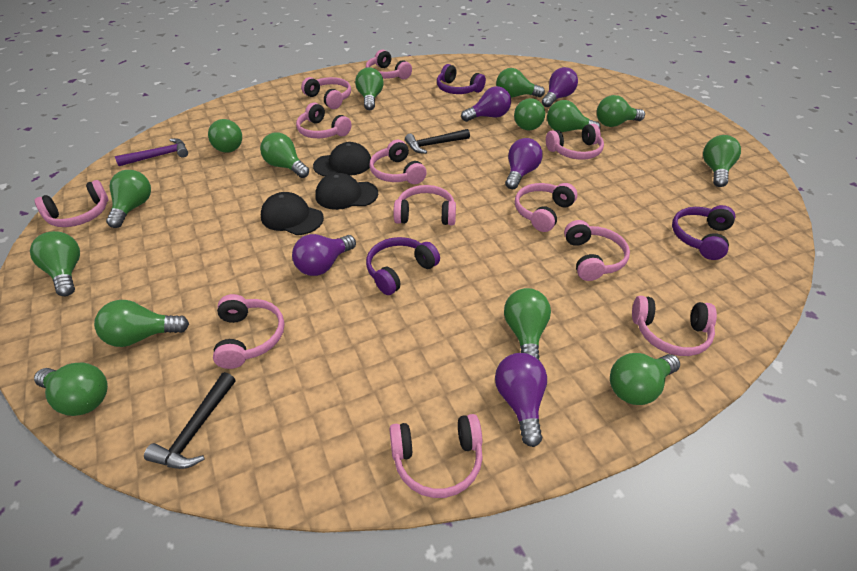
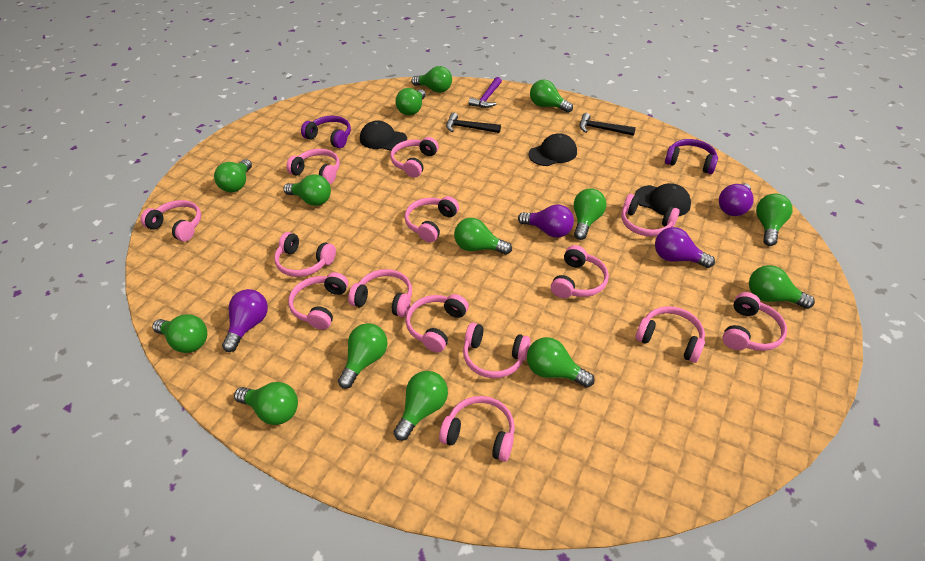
pink headphones: 12 -> 14
purple headphones: 3 -> 2
purple light bulb: 5 -> 4

